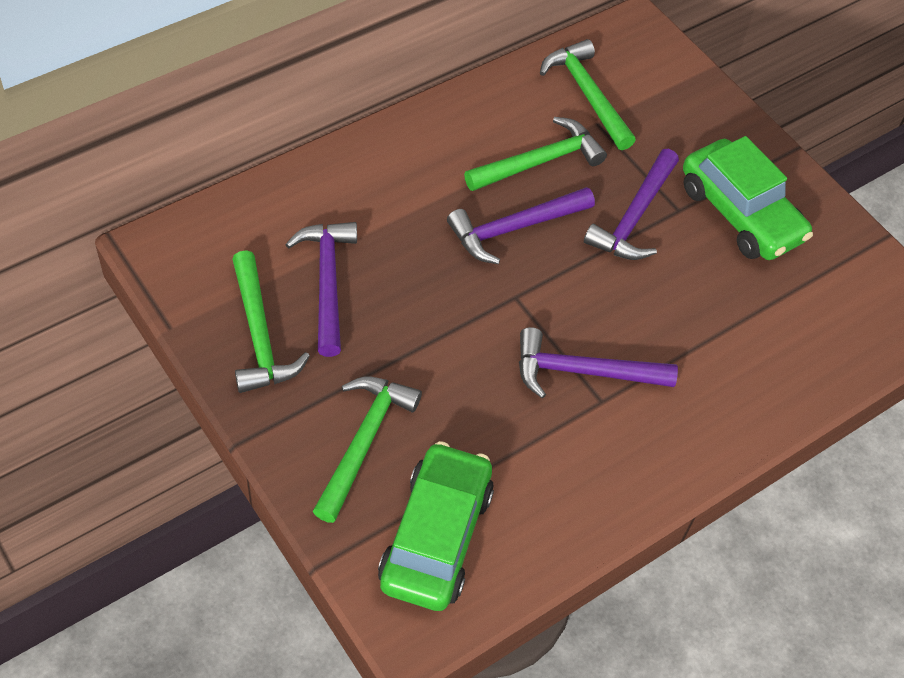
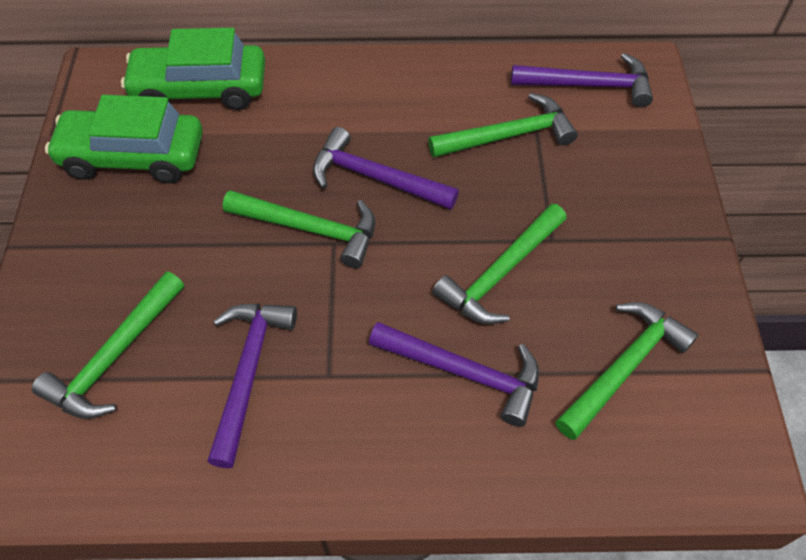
green hammer: 4 -> 5

